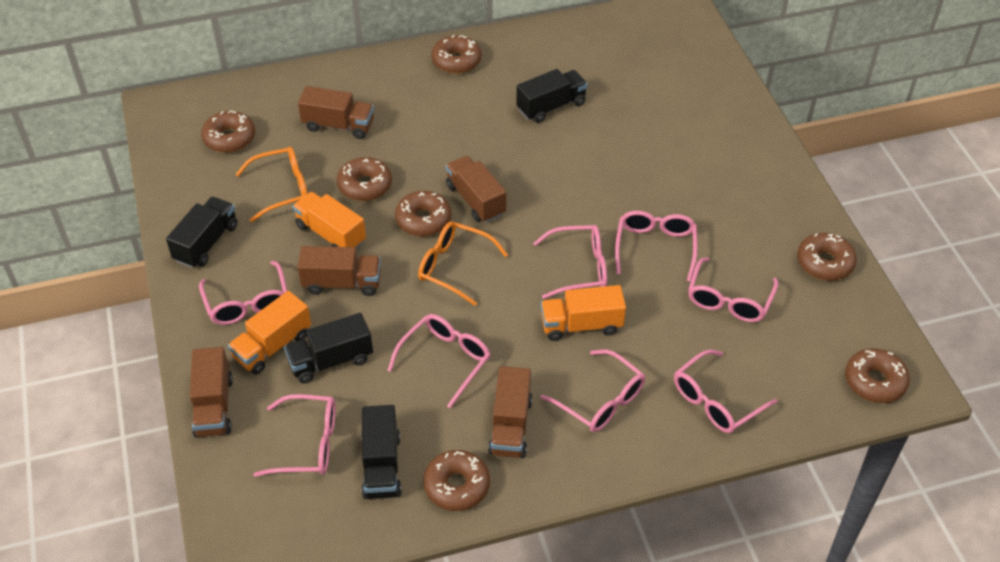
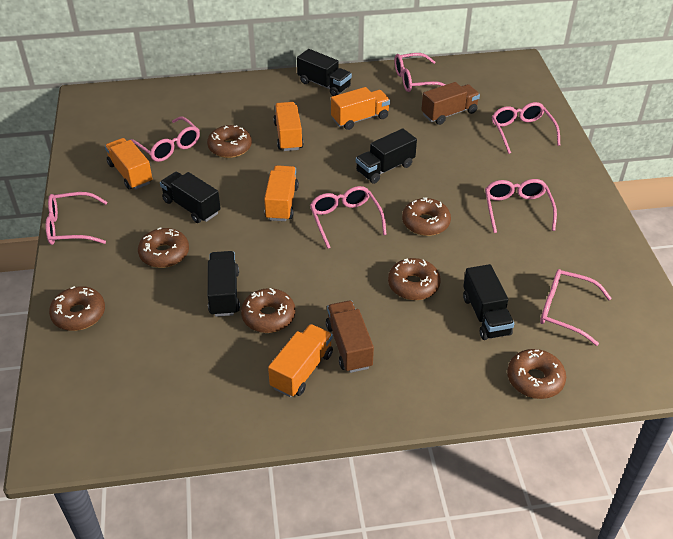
black truck: 4 -> 5
brown truck: 5 -> 2
orange glasses: 2 -> 0
orange truck: 3 -> 5
pink glasses: 8 -> 7

